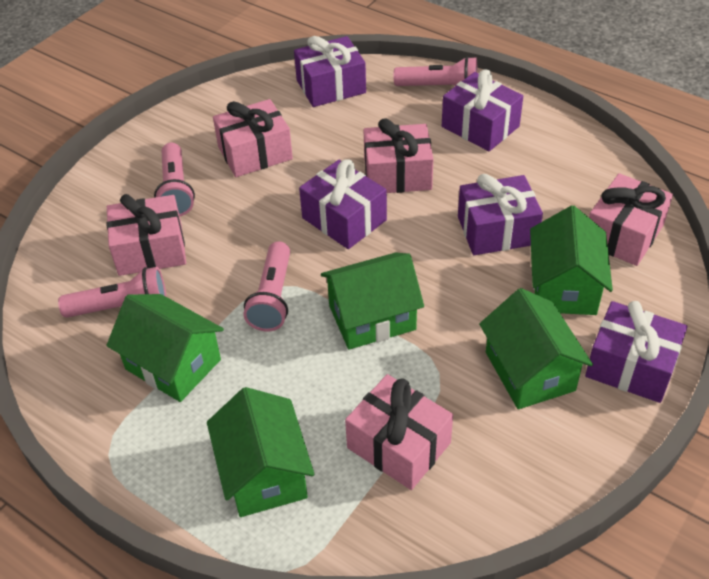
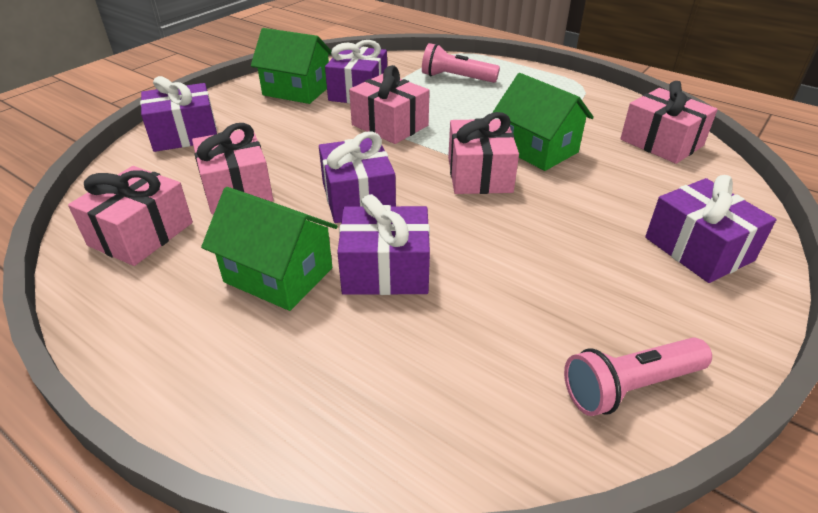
green house: 5 -> 3
pink flashlight: 4 -> 2

